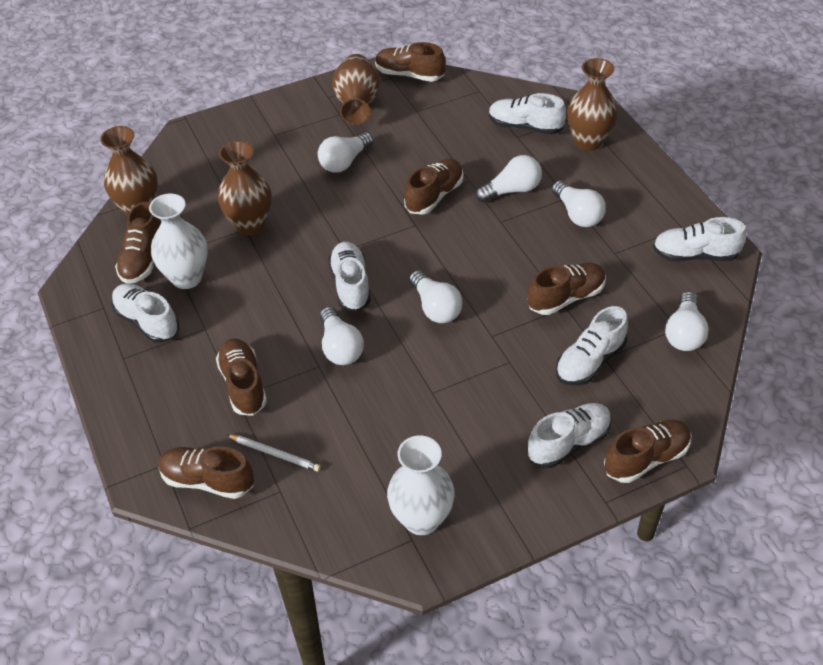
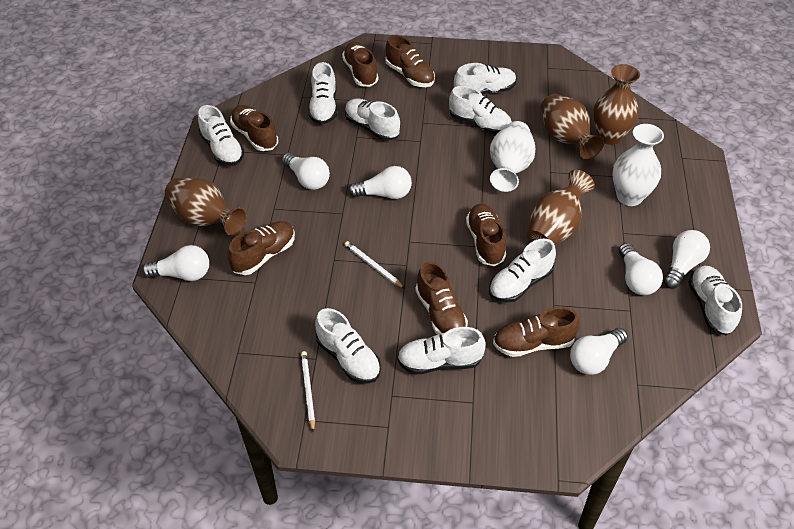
white pencil: 1 -> 2
white shoe: 6 -> 9

